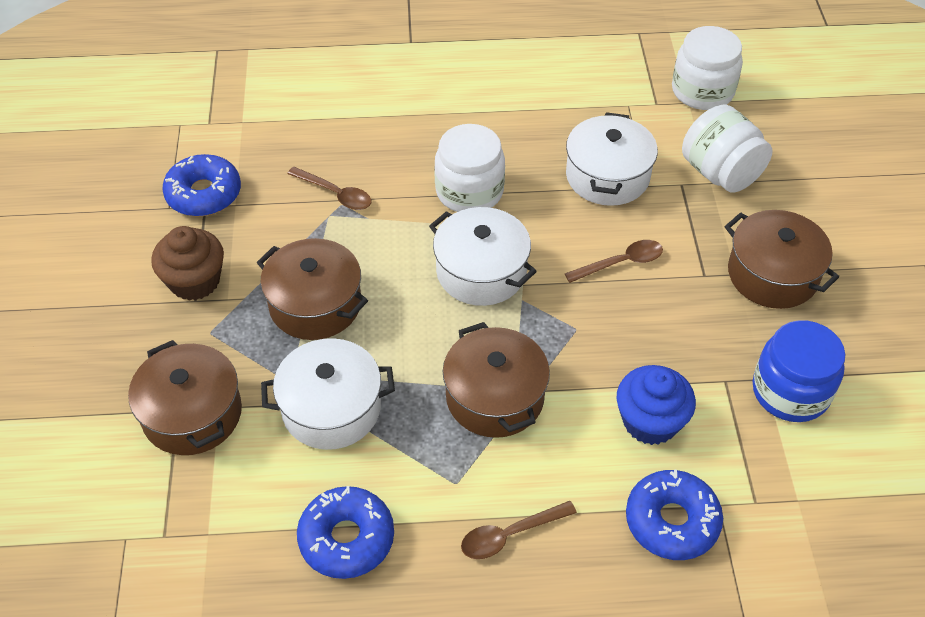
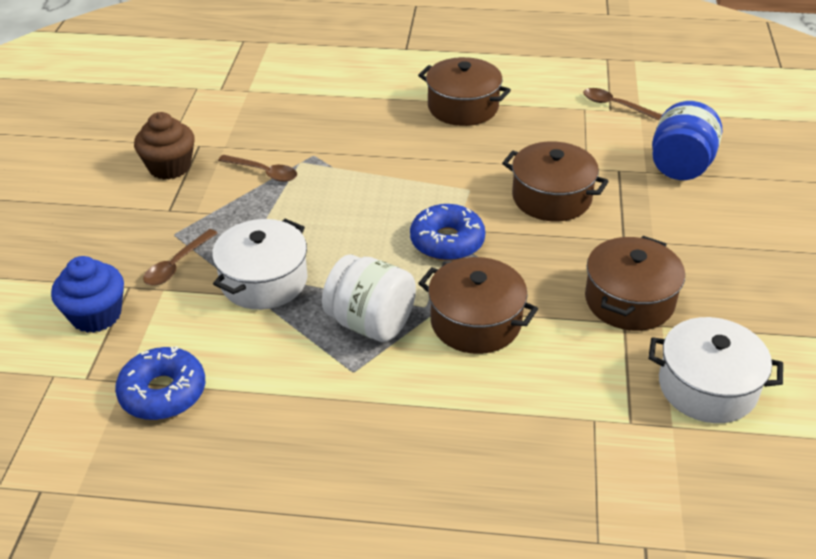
blue donut: 3 -> 2
white jar: 3 -> 1
white pot: 3 -> 2

